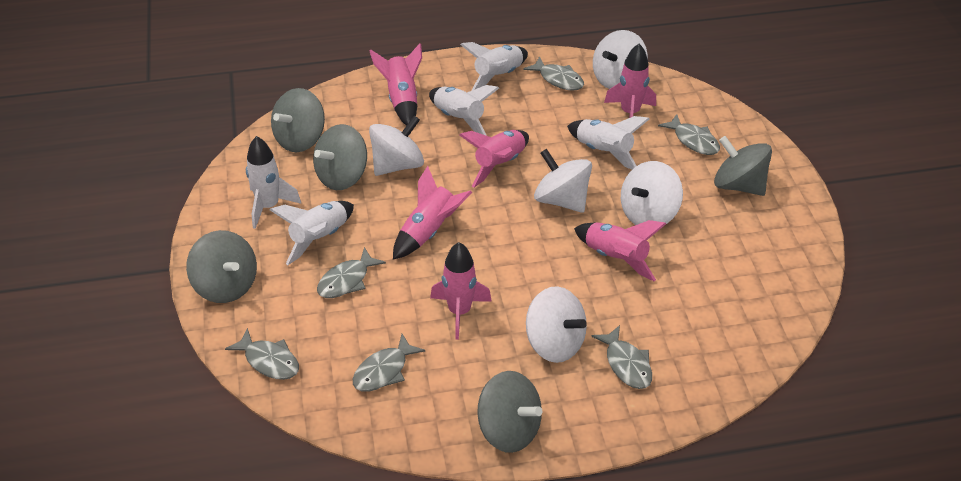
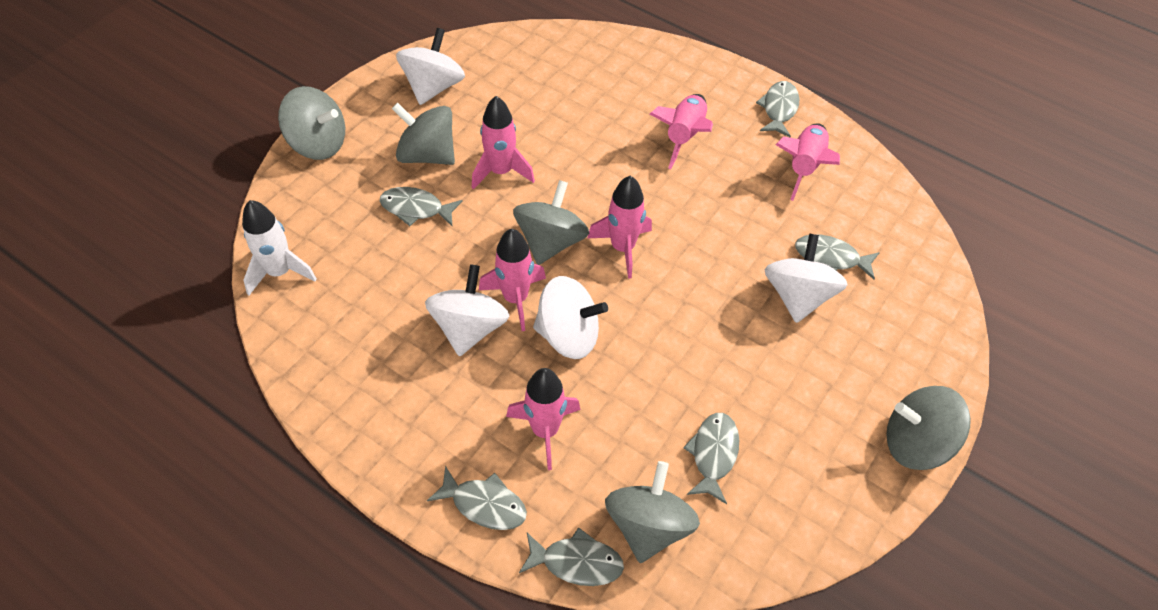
white rocket: 5 -> 1
white spinning top: 5 -> 4

